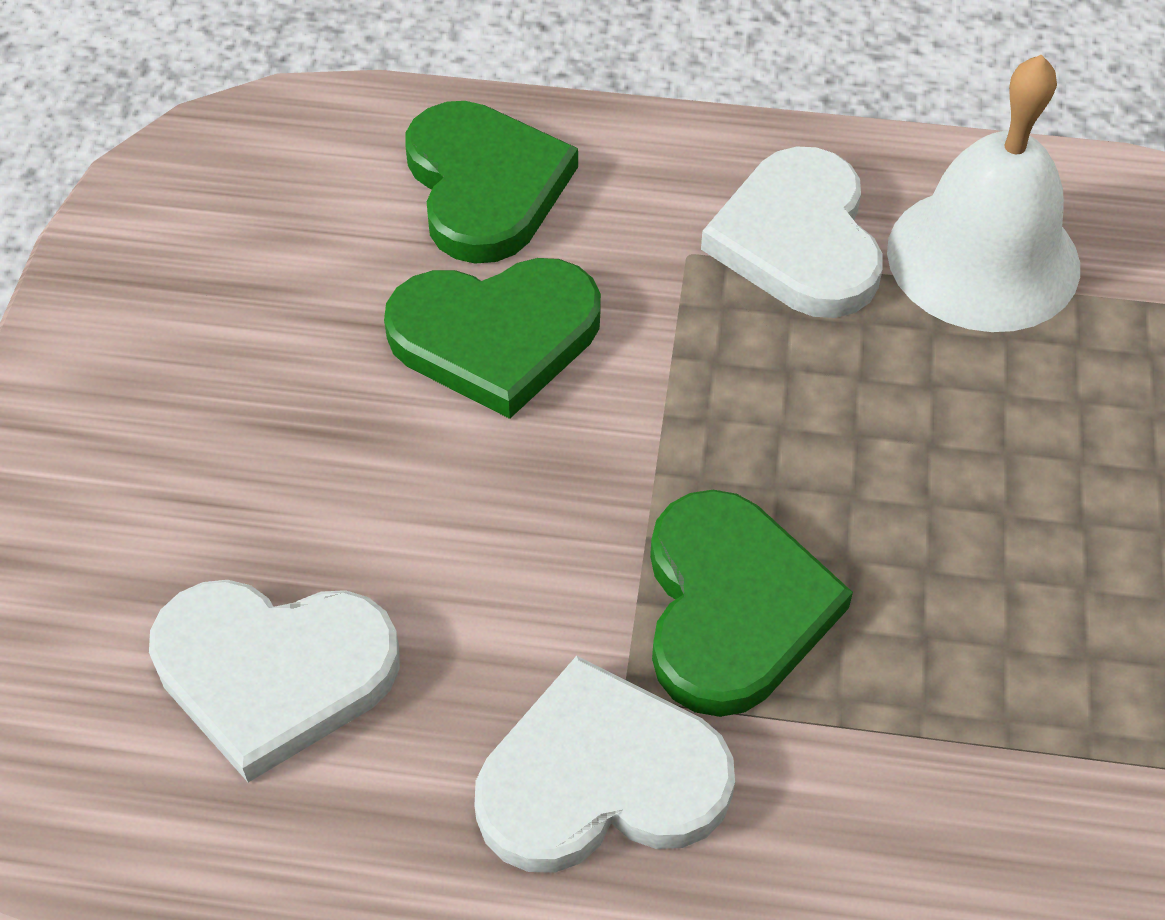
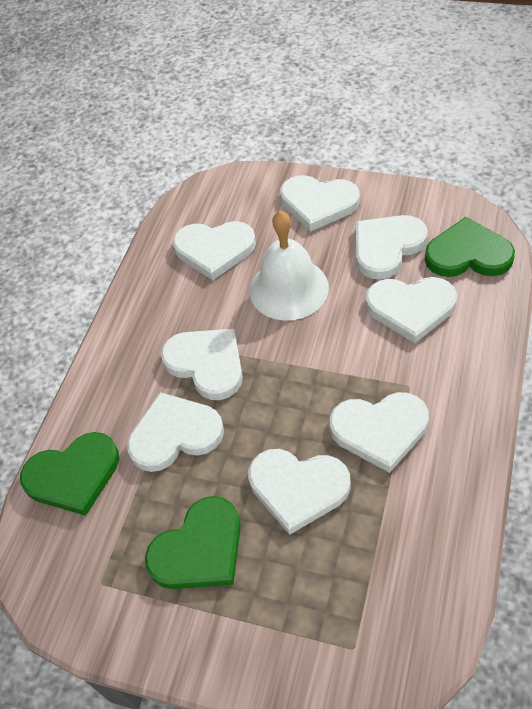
white heart: 3 -> 8

